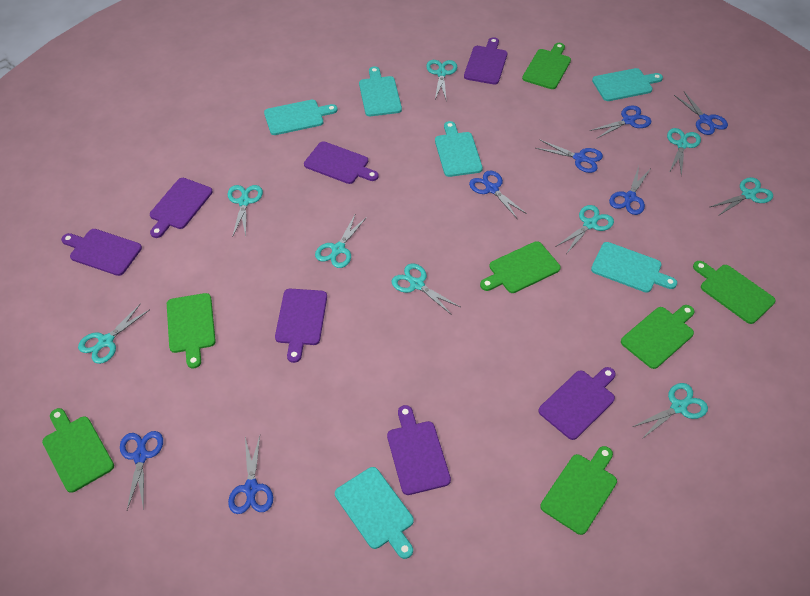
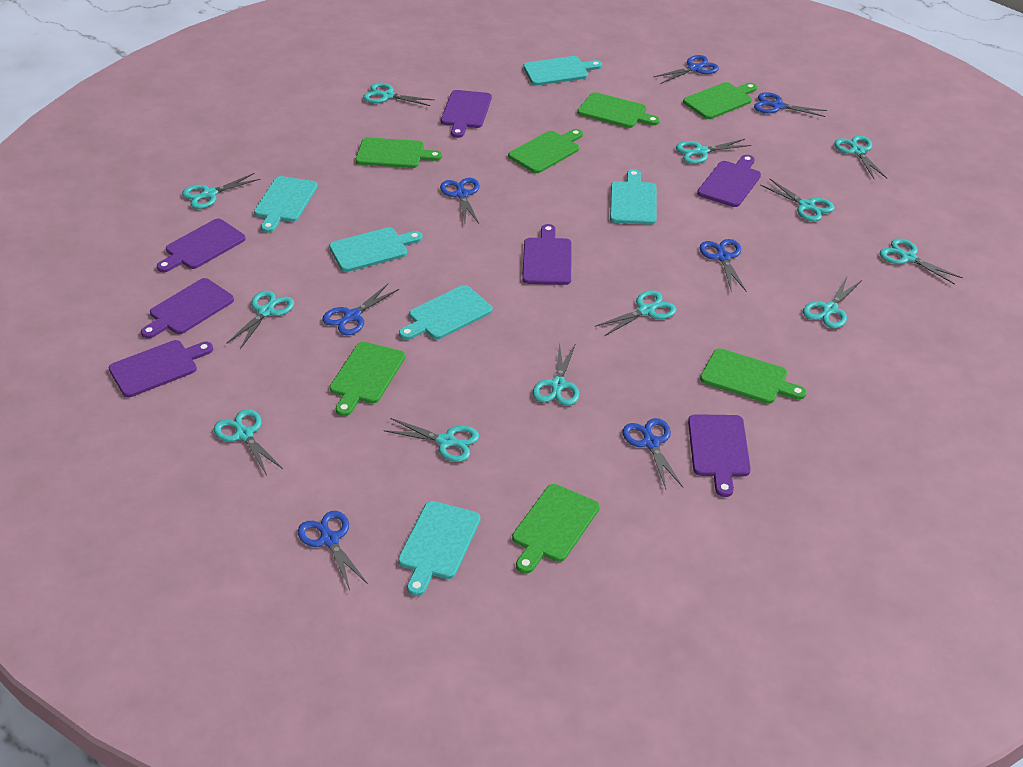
turquoise scissors: 9 -> 12

